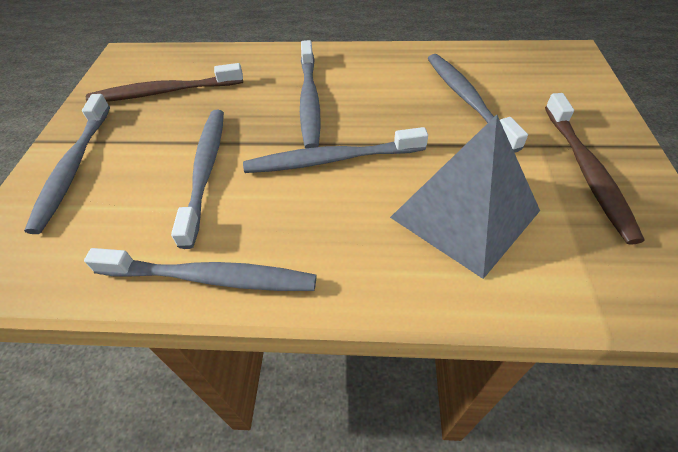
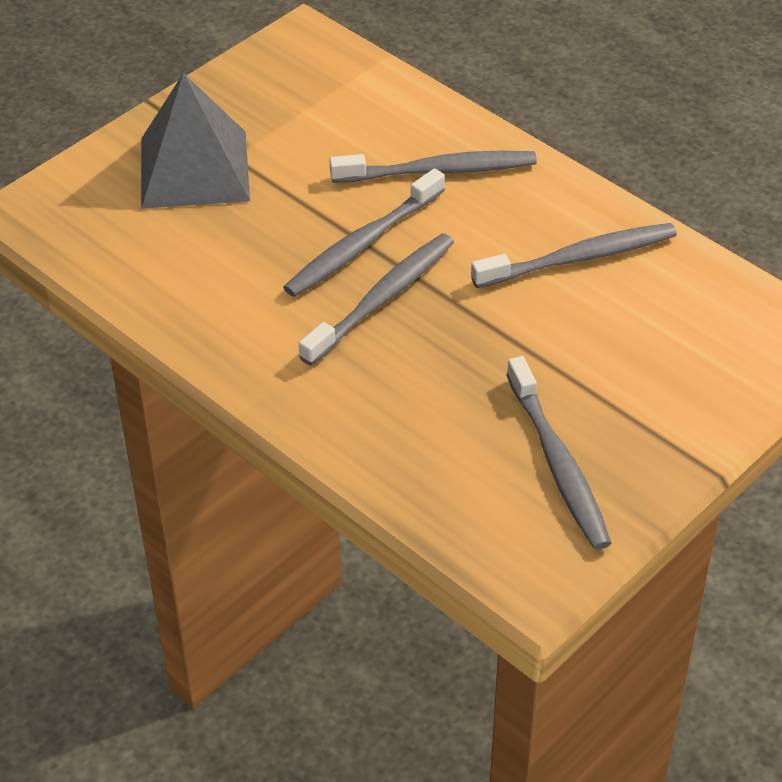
brown toothbrush: 2 -> 0
grey toothbrush: 6 -> 5

